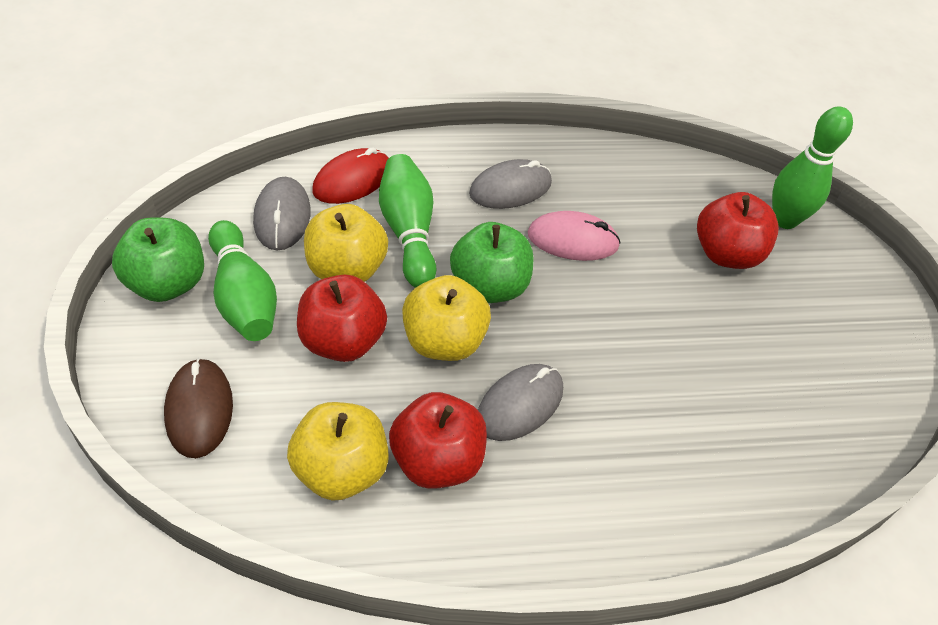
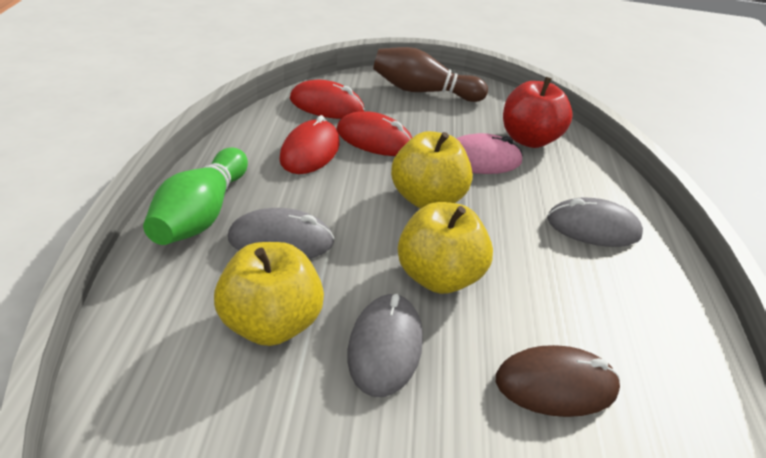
brown bowling pin: 0 -> 1
green apple: 2 -> 0
green bowling pin: 3 -> 1
red apple: 3 -> 1
red mouse: 1 -> 3

